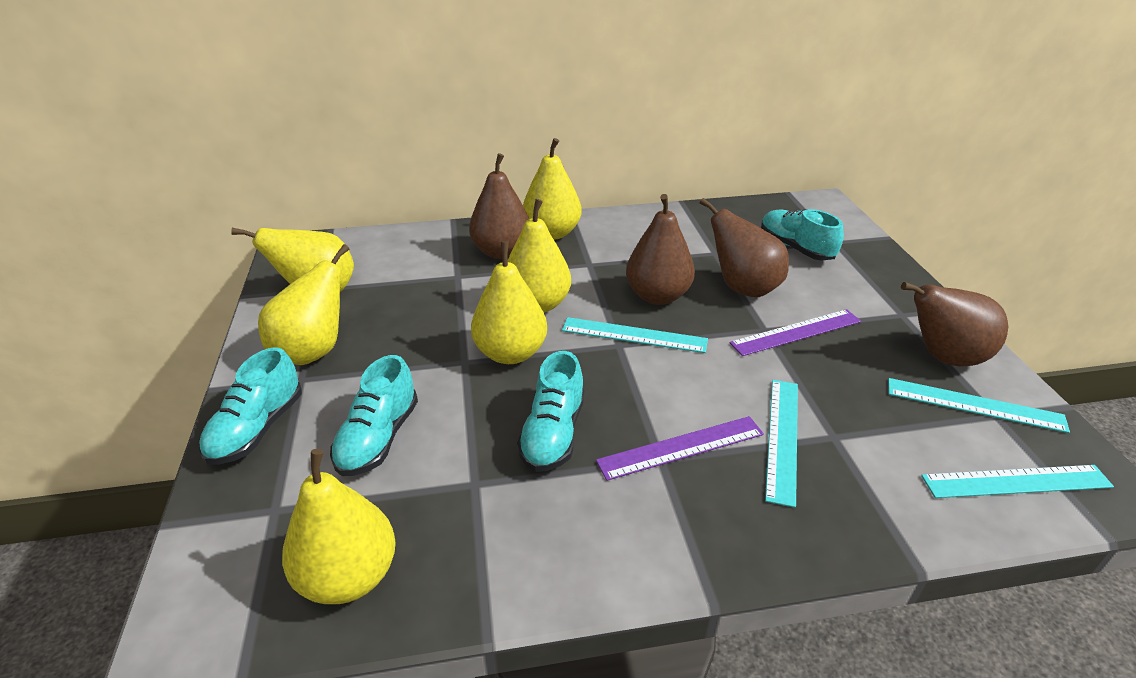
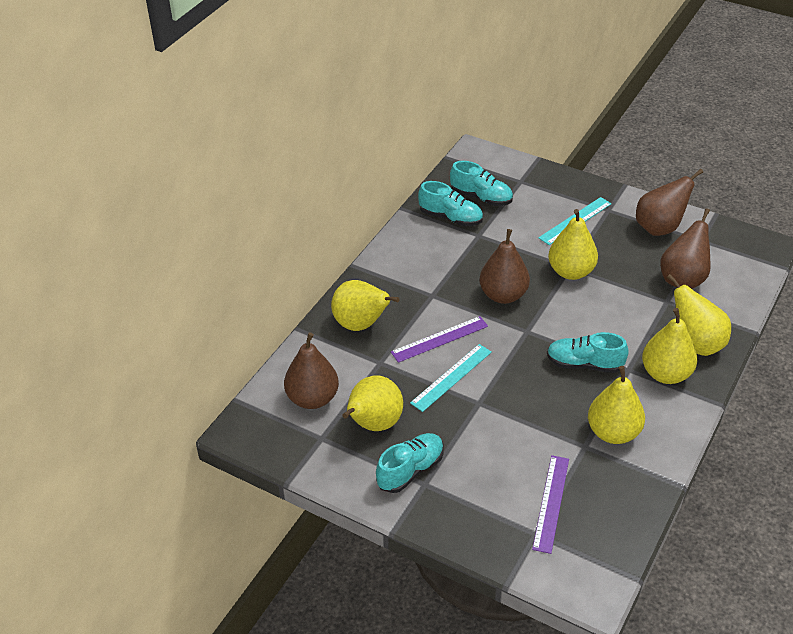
turquoise ruler: 4 -> 2

